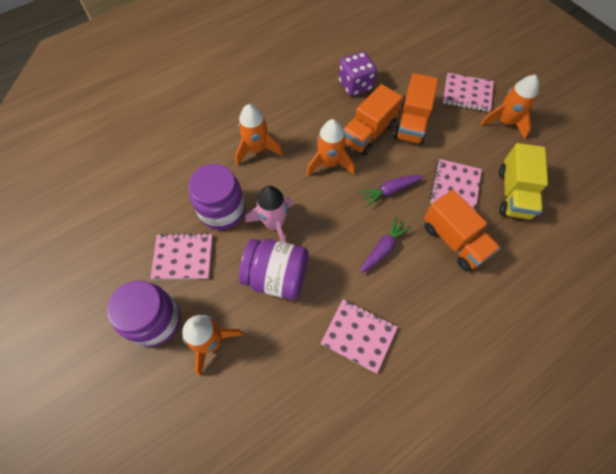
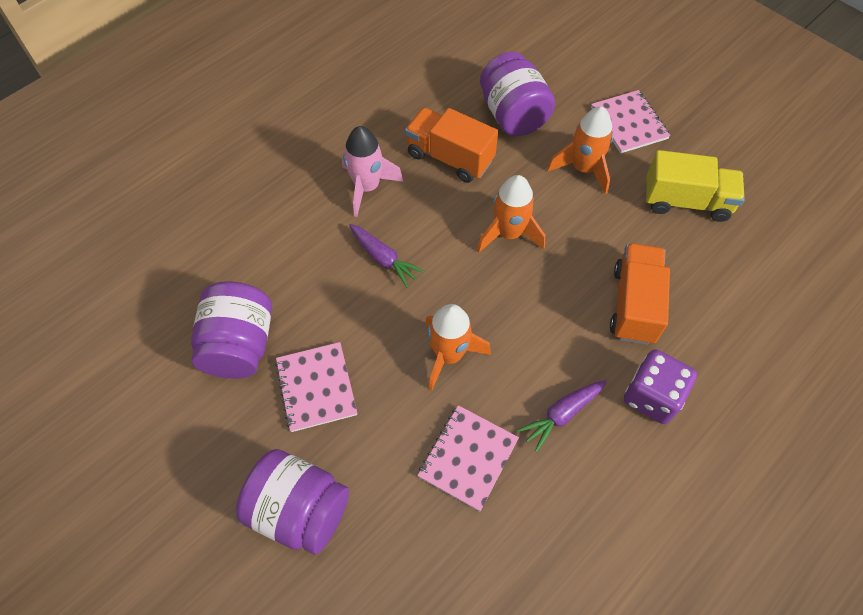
orange rocket: 4 -> 3
orange truck: 3 -> 2
pink notebook: 4 -> 3

